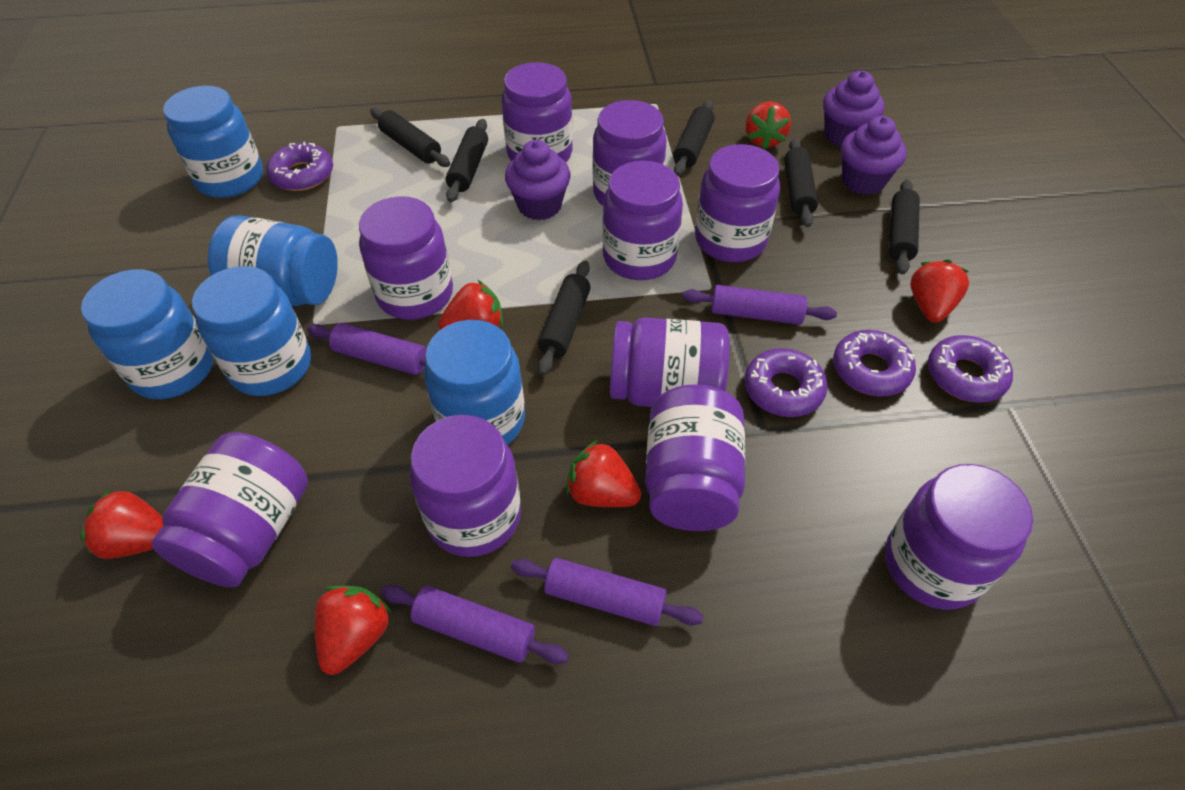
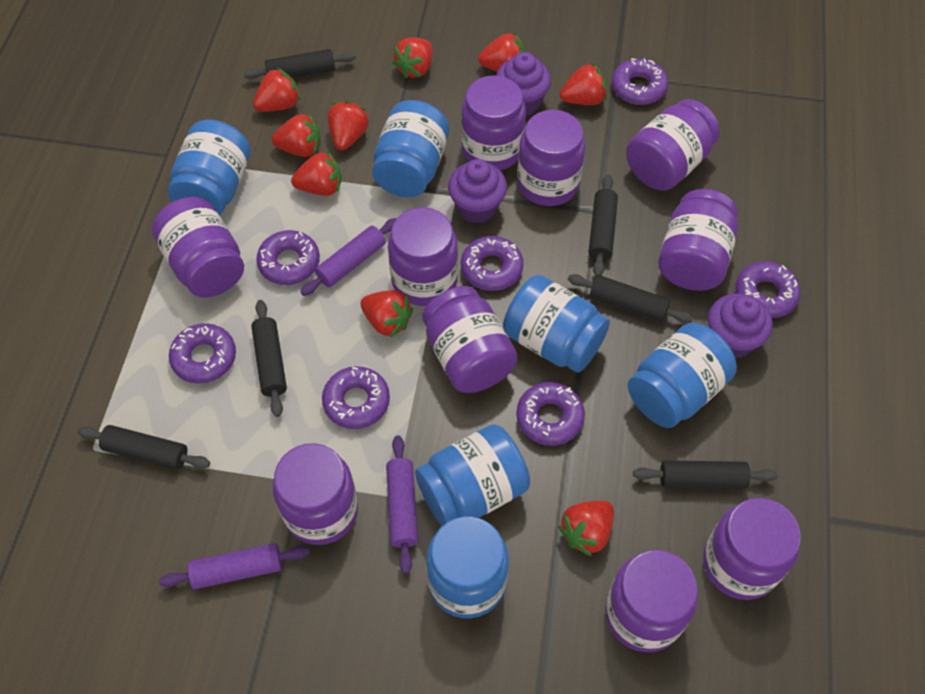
blue jar: 5 -> 6
purple donut: 4 -> 7
purple rolling pin: 4 -> 3
red strawberry: 6 -> 9

